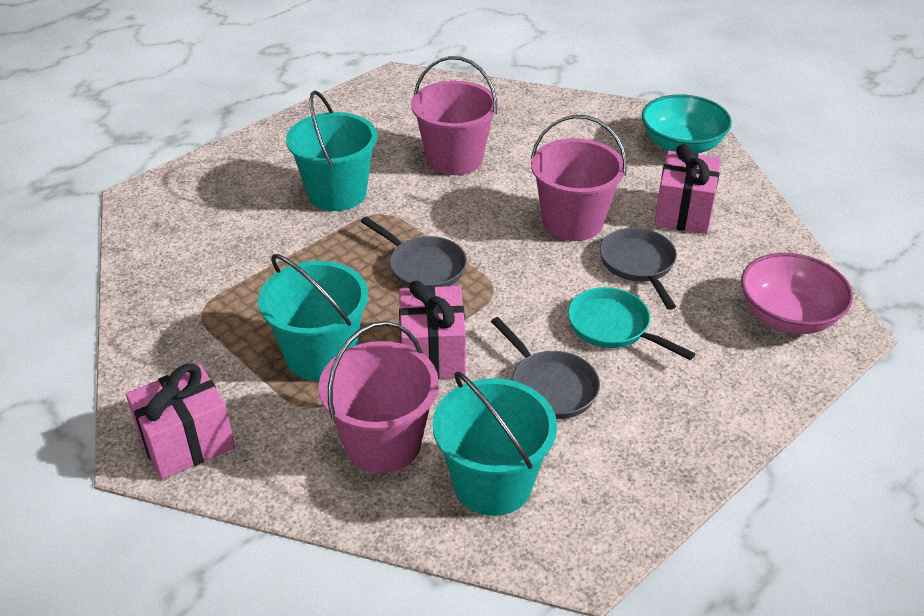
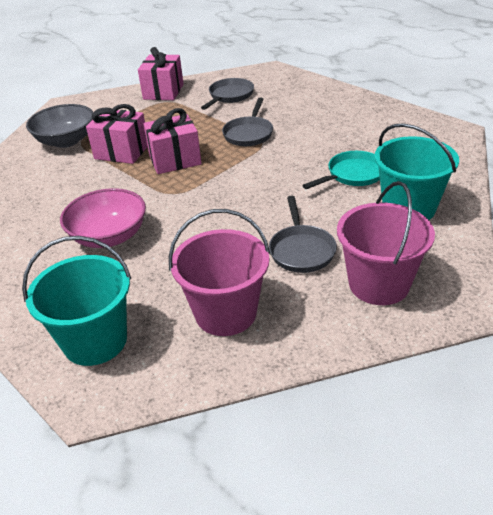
grey bowl: 0 -> 1
pink bucket: 3 -> 2
turquoise bowl: 1 -> 0
turquoise bucket: 3 -> 2

